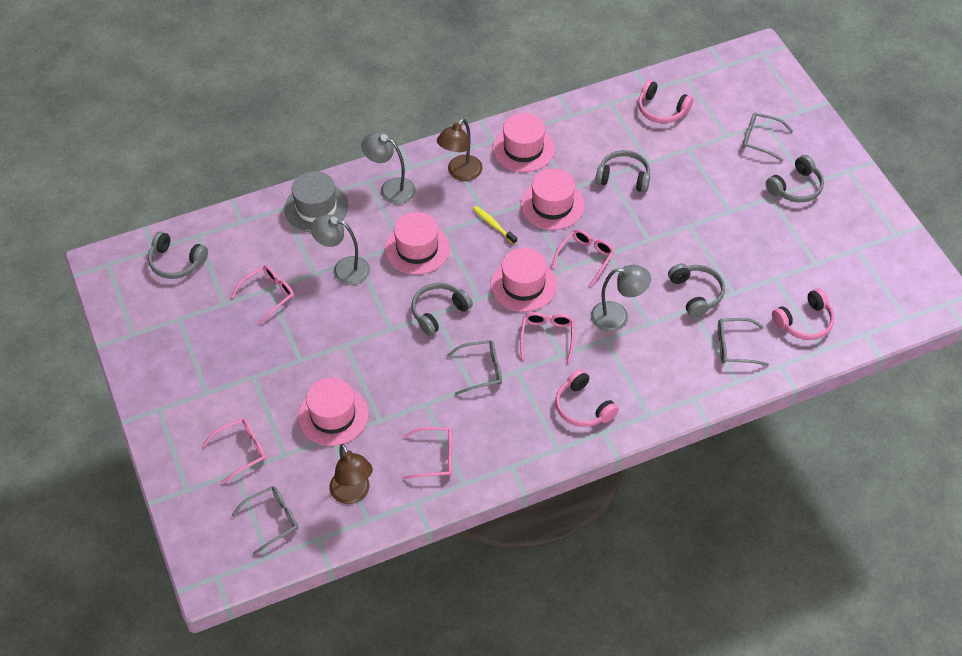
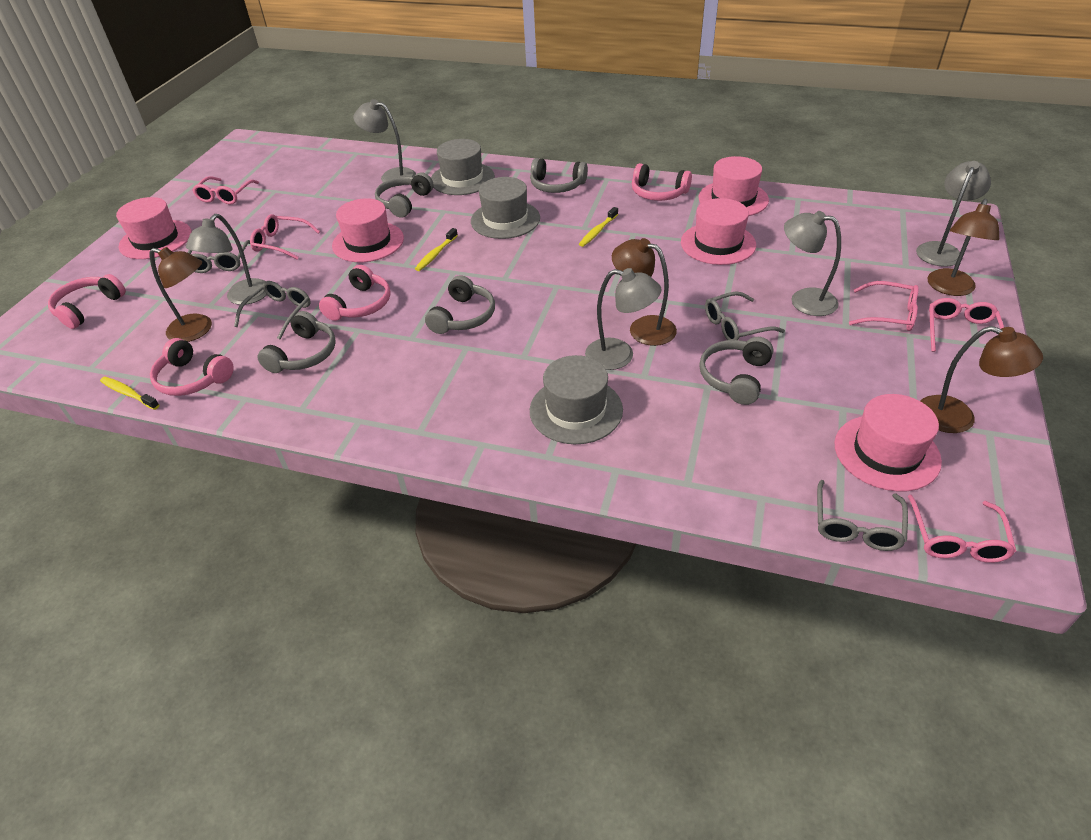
brown lamp: 2 -> 4
grey hat: 1 -> 3
grey lamp: 3 -> 5
pink headphones: 3 -> 4
yellow toothbrush: 1 -> 3

